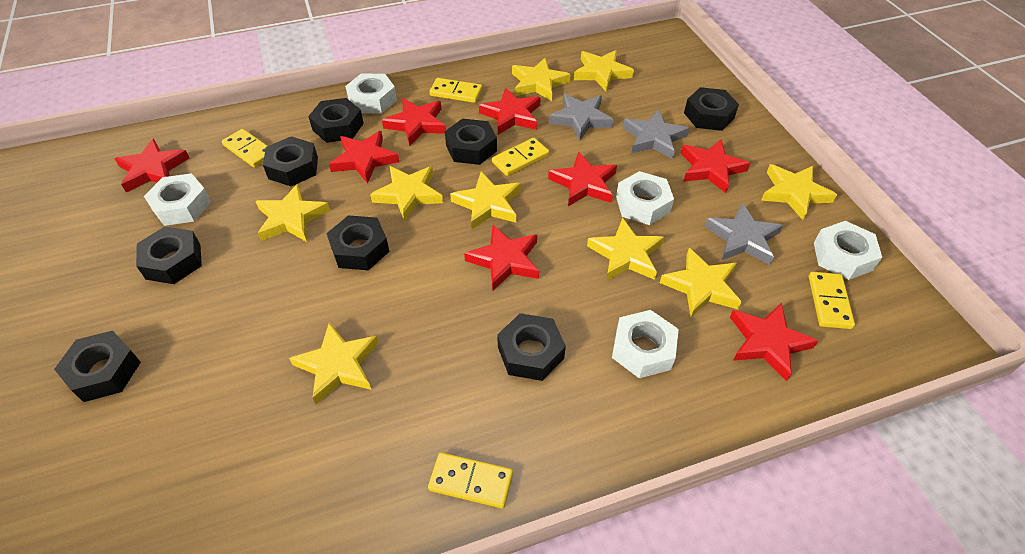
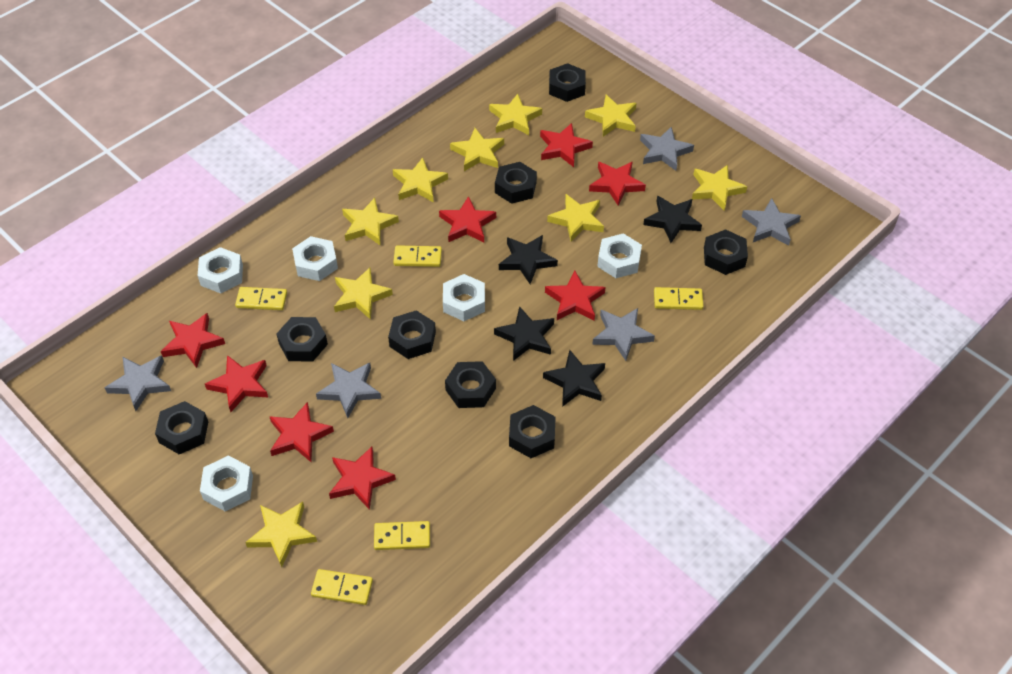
black star: 0 -> 4
grey star: 3 -> 5

